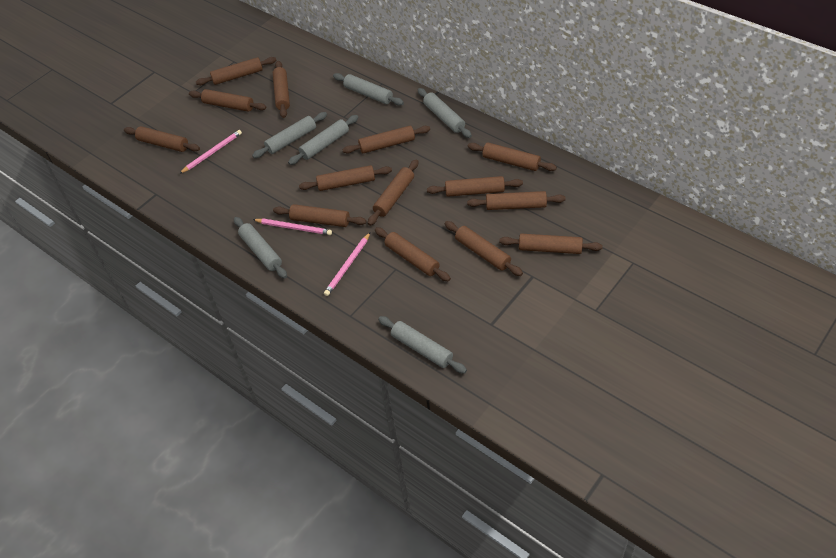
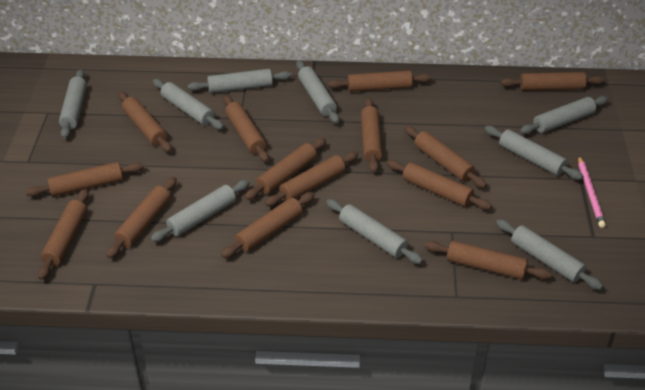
grey rolling pin: 6 -> 9
pink pencil: 3 -> 1

